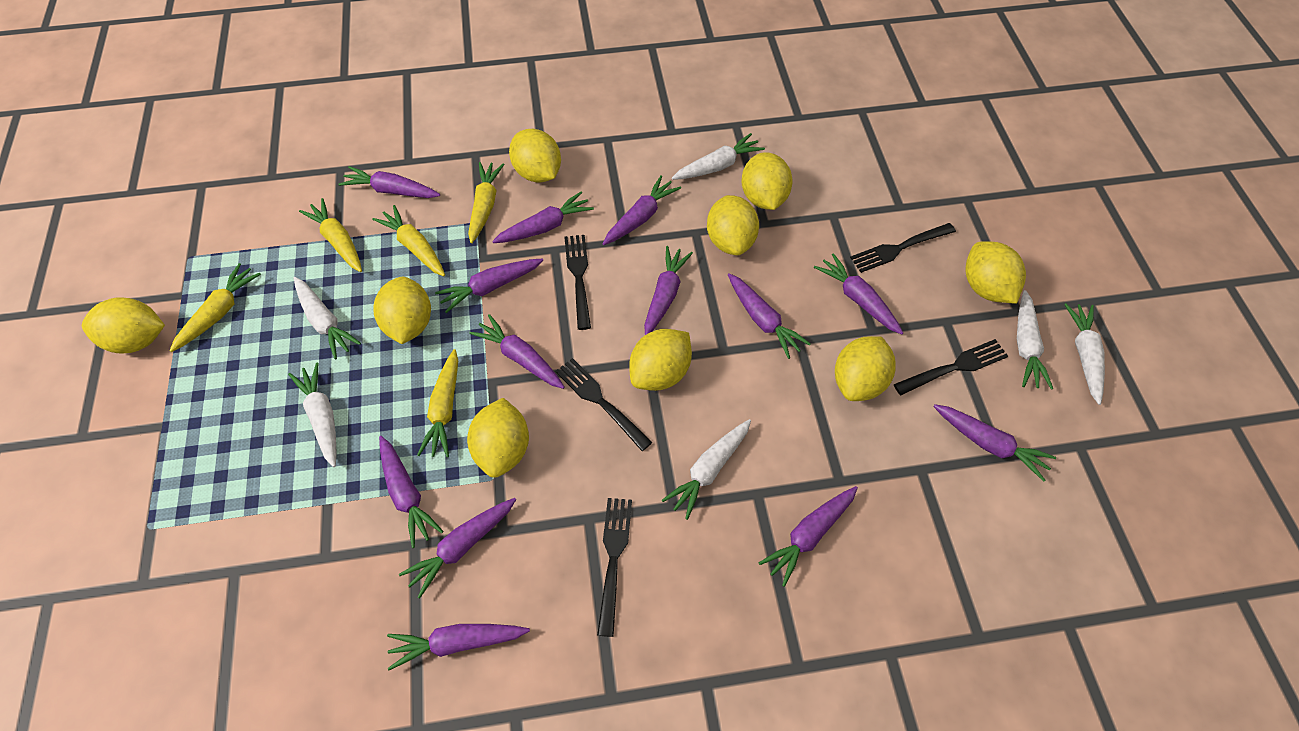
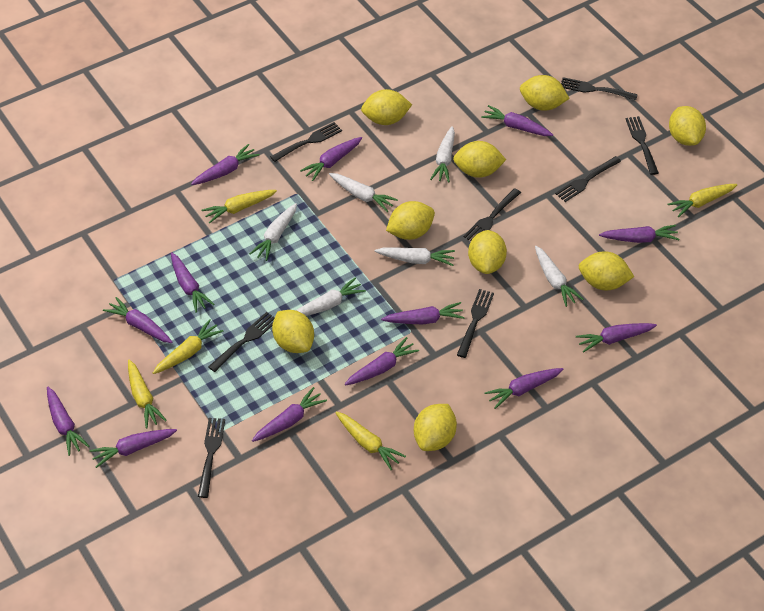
black fork: 5 -> 8

